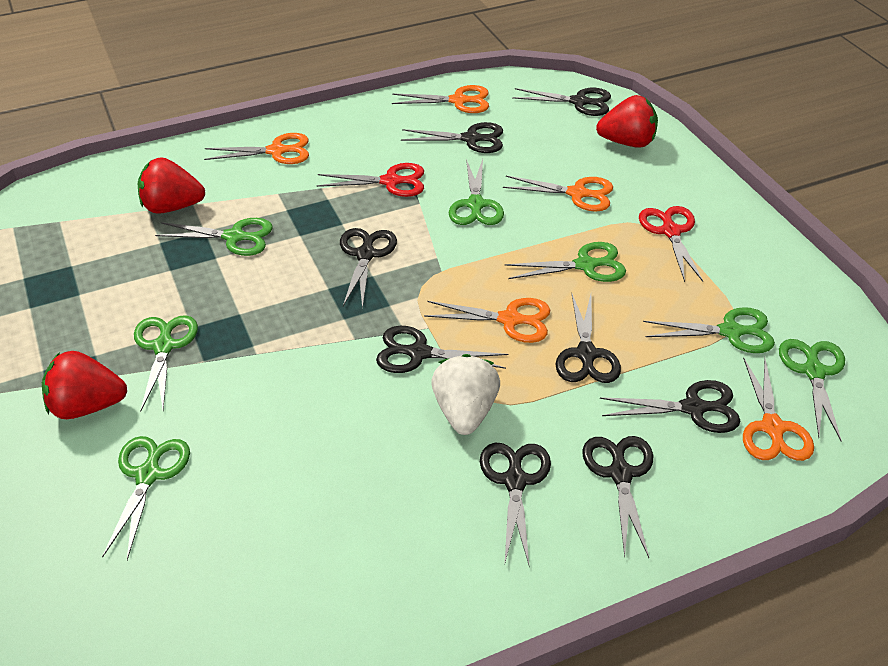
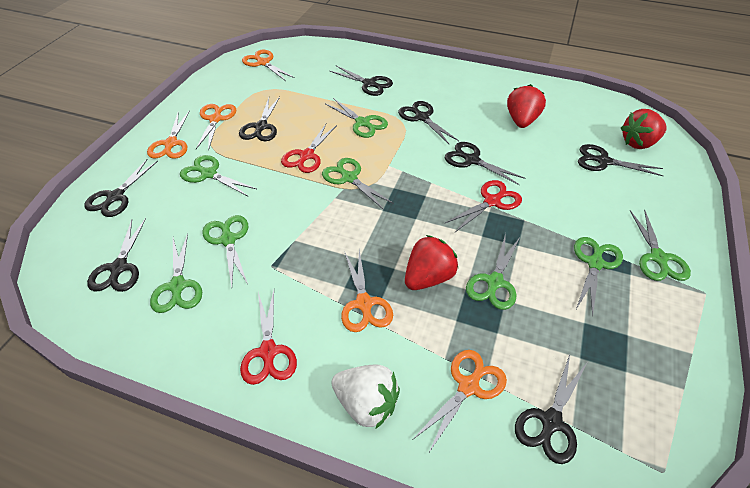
green scissors: 7 -> 8
red scissors: 2 -> 3

